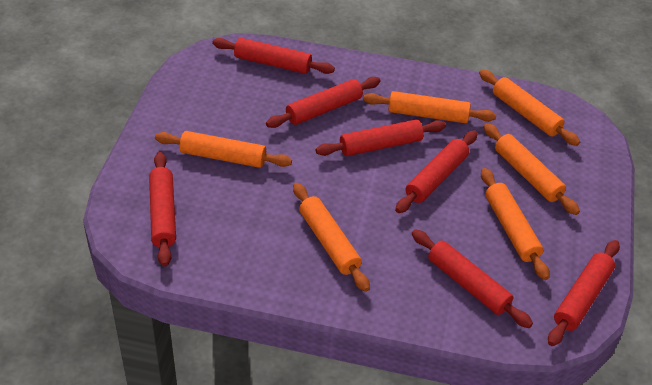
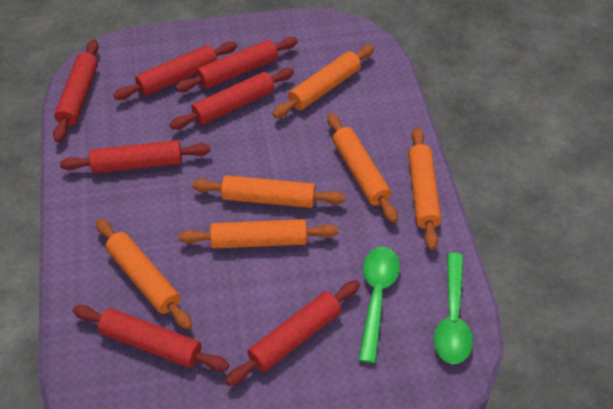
green spoon: 0 -> 2

